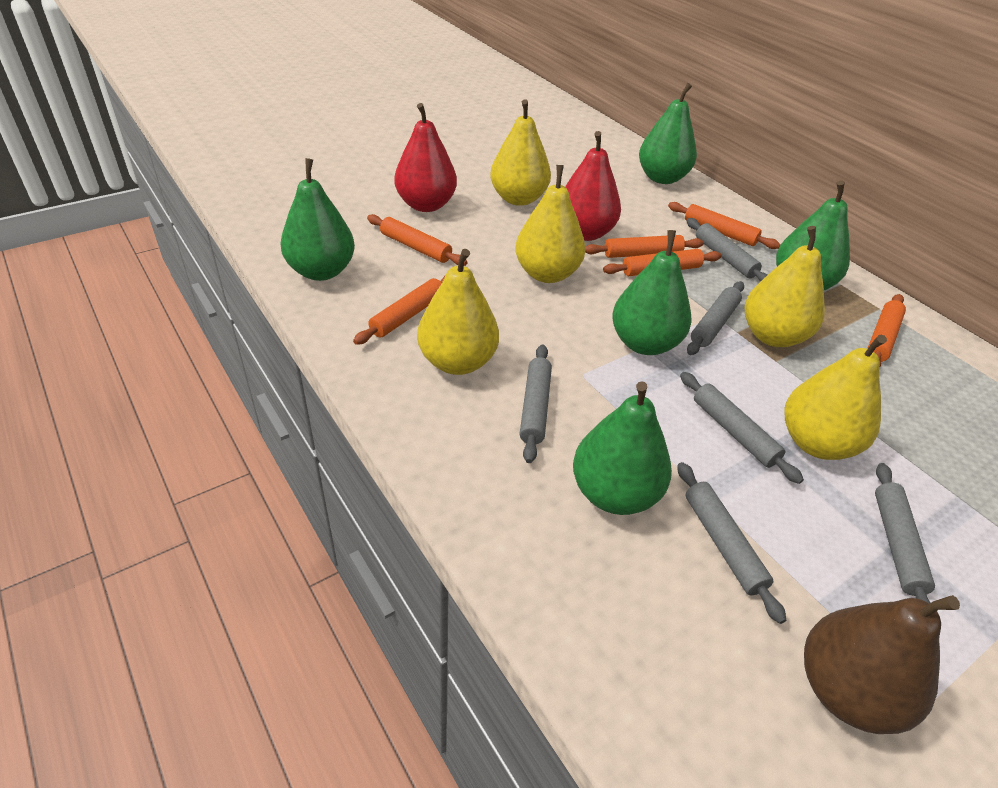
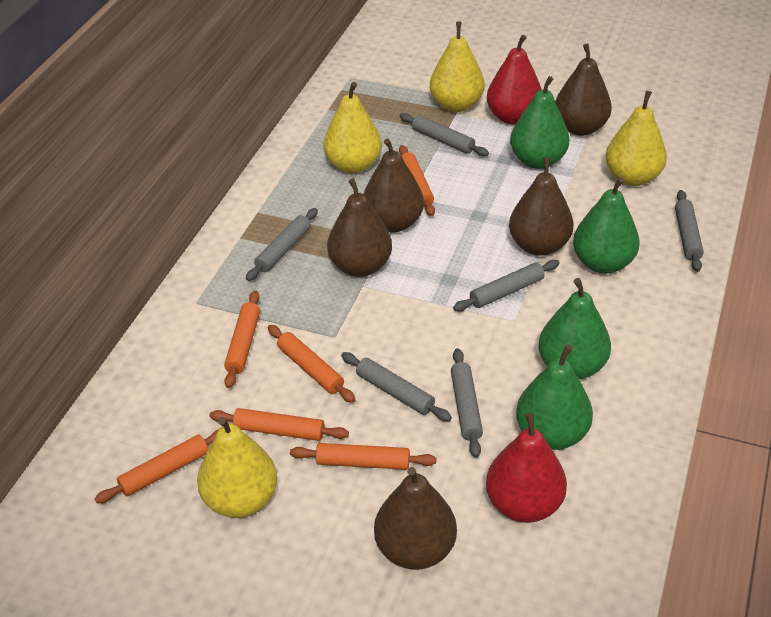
brown pear: 1 -> 5
green pear: 5 -> 4
yellow pear: 5 -> 4

